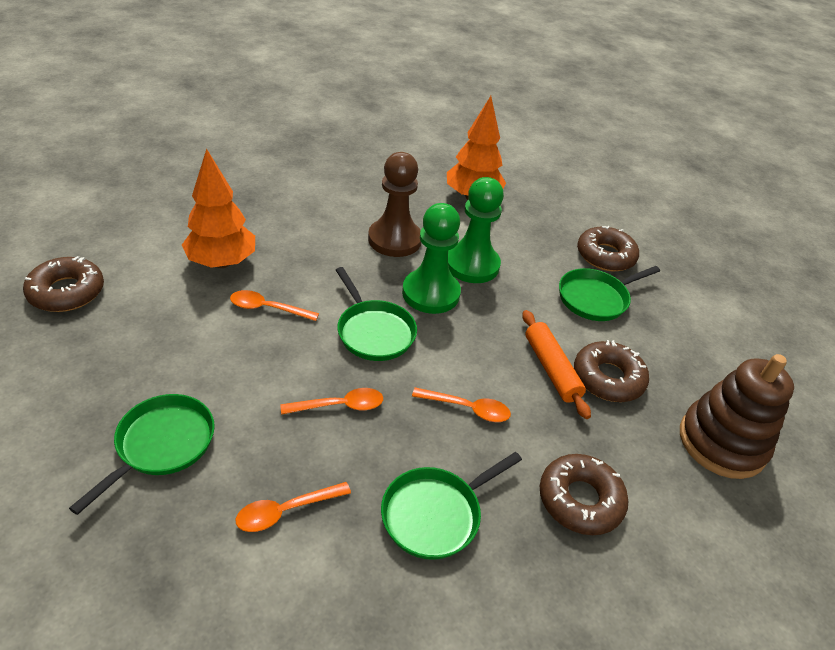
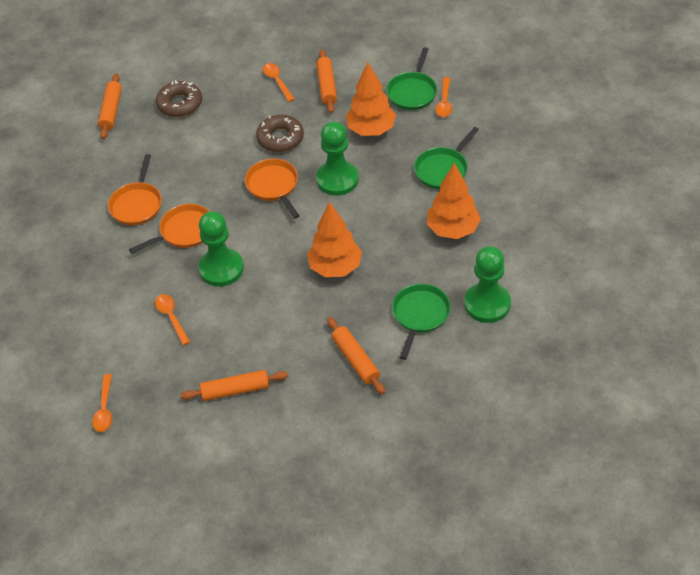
brown donut: 4 -> 2
brown pawn: 1 -> 0
brown stacking toy: 1 -> 0
green pan: 4 -> 3
green pawn: 2 -> 3
orange pan: 0 -> 3
orange rolling pin: 1 -> 4
orange tree: 2 -> 3

